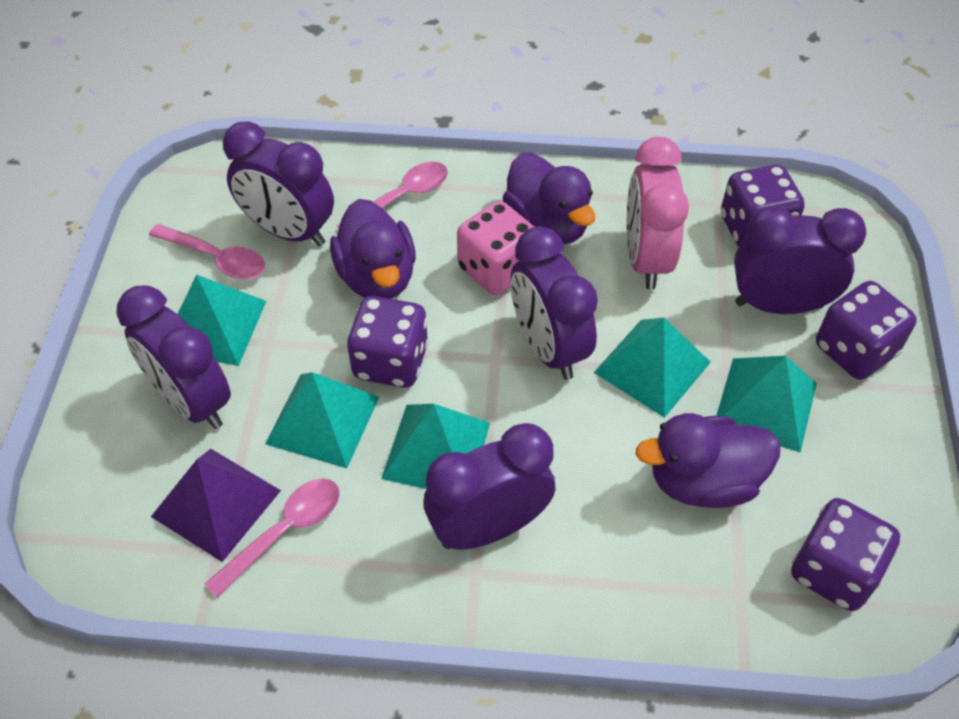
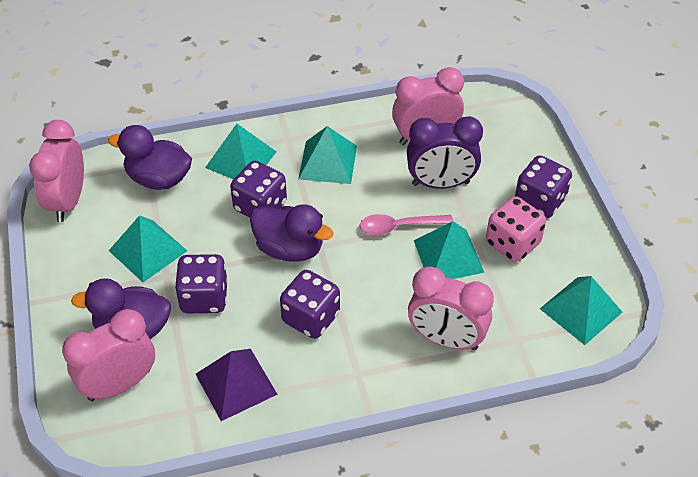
pink clock: 1 -> 4
pink spoon: 3 -> 1
purple clock: 5 -> 1

